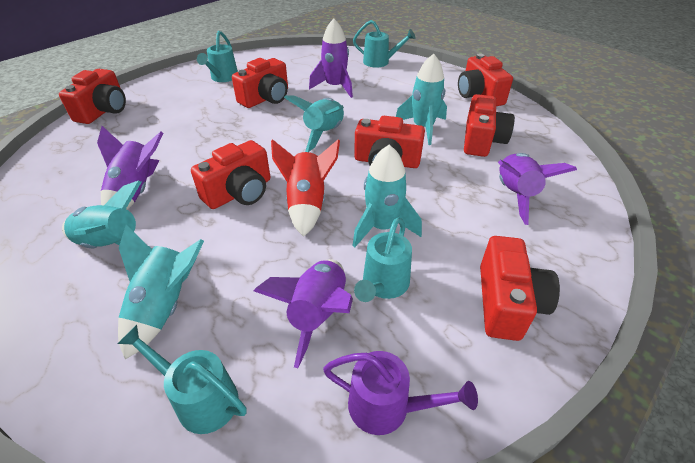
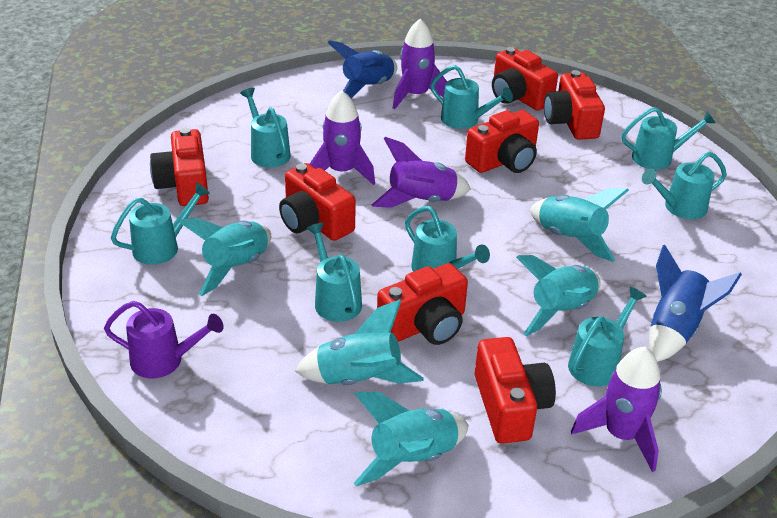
blue rocket: 0 -> 2
red rocket: 1 -> 0
turquoise watering can: 4 -> 8

